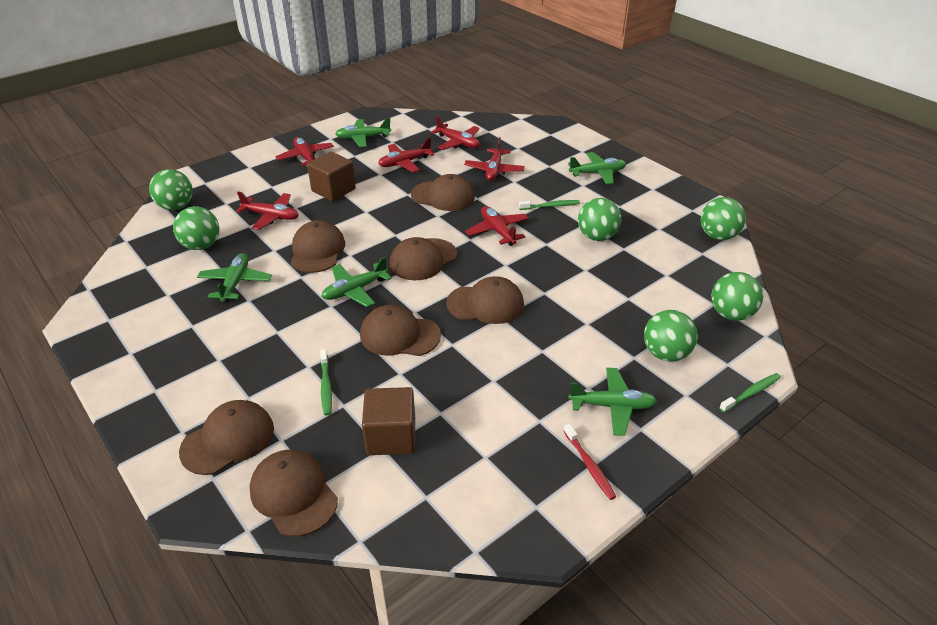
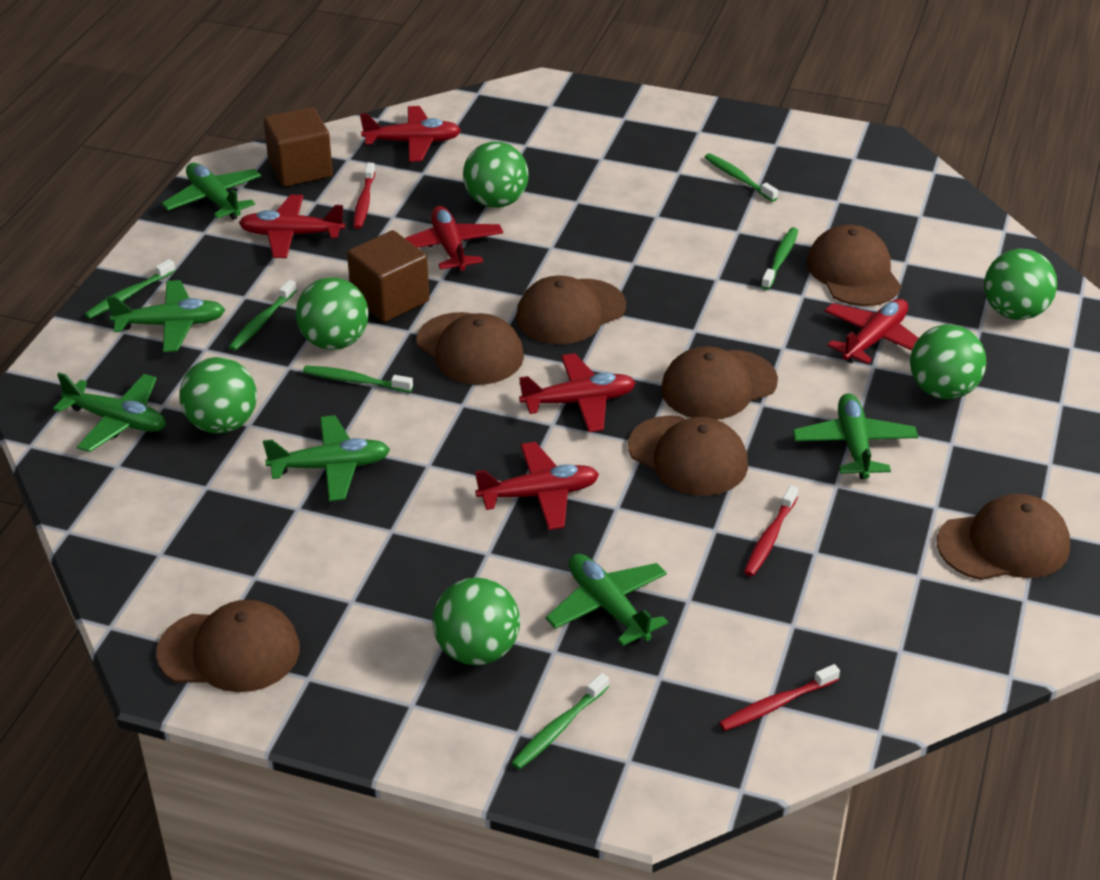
green plane: 5 -> 6
green toothbrush: 3 -> 6
red toothbrush: 1 -> 3

